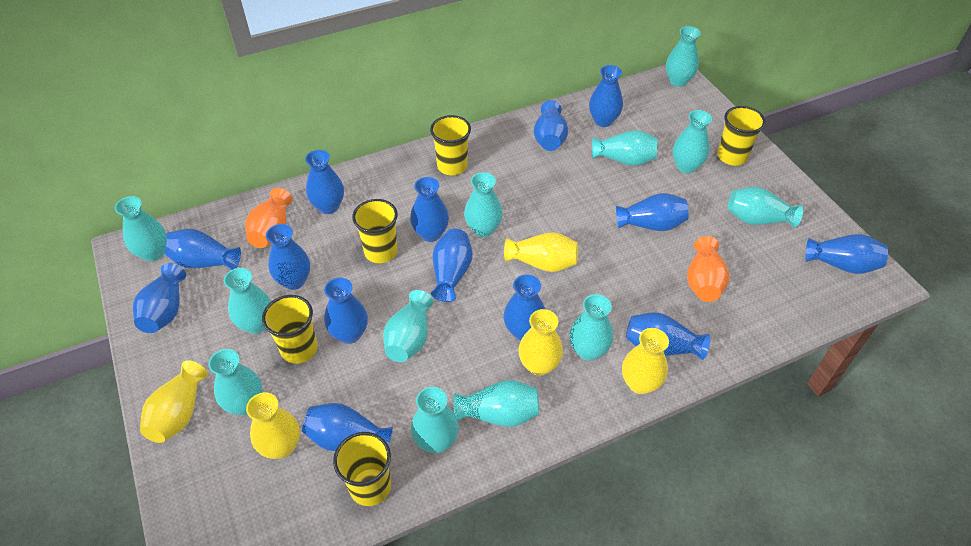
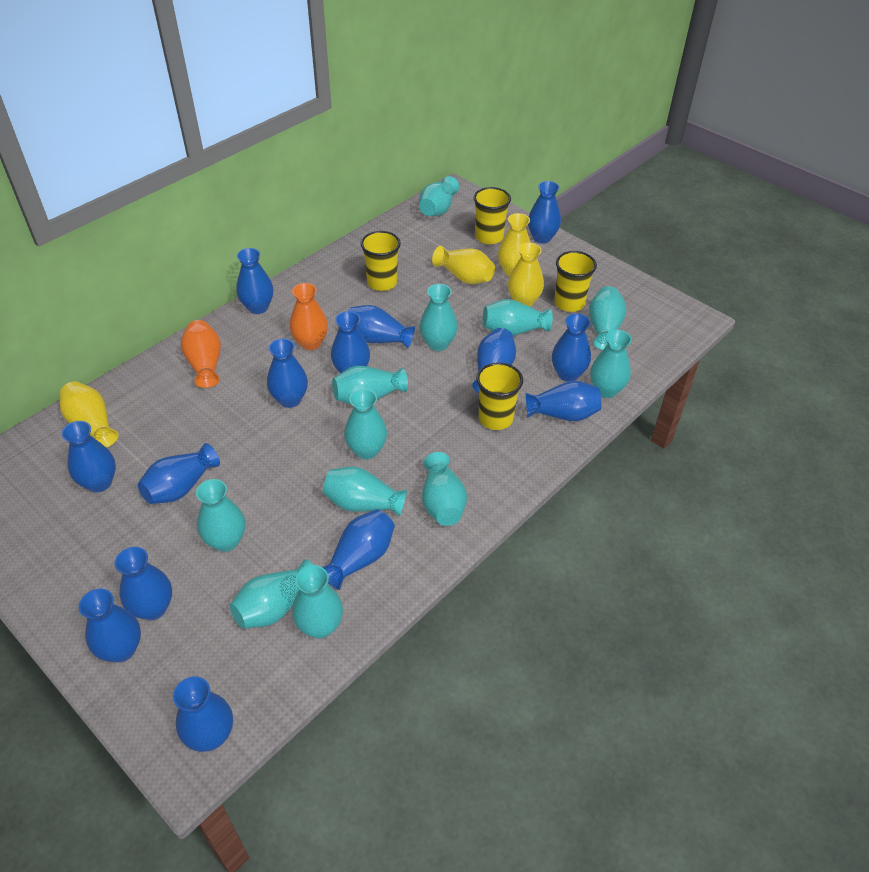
yellow cup: 5 -> 4
yellow vase: 5 -> 4

